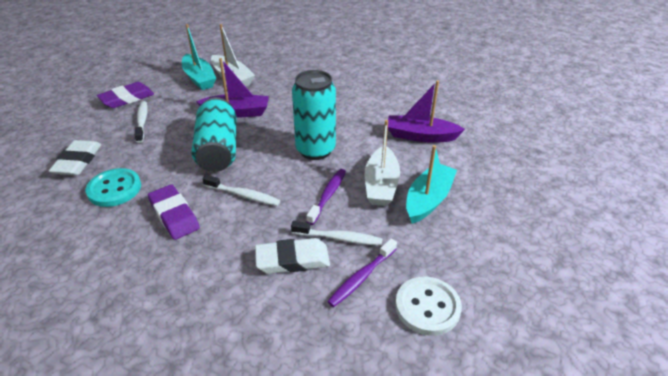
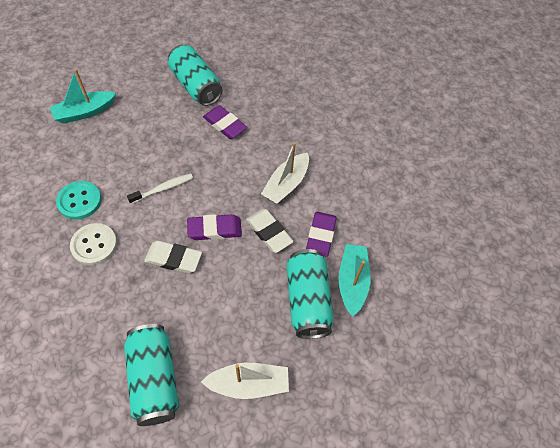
purple boat: 2 -> 0
purple eraser: 2 -> 3
purple toothbrush: 2 -> 0
turquoise can: 2 -> 3
white toothbrush: 3 -> 1

